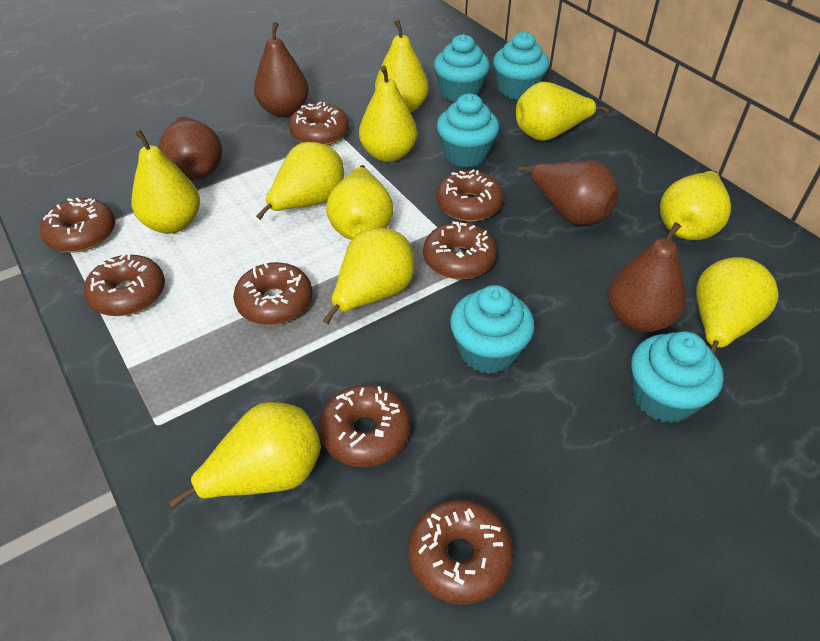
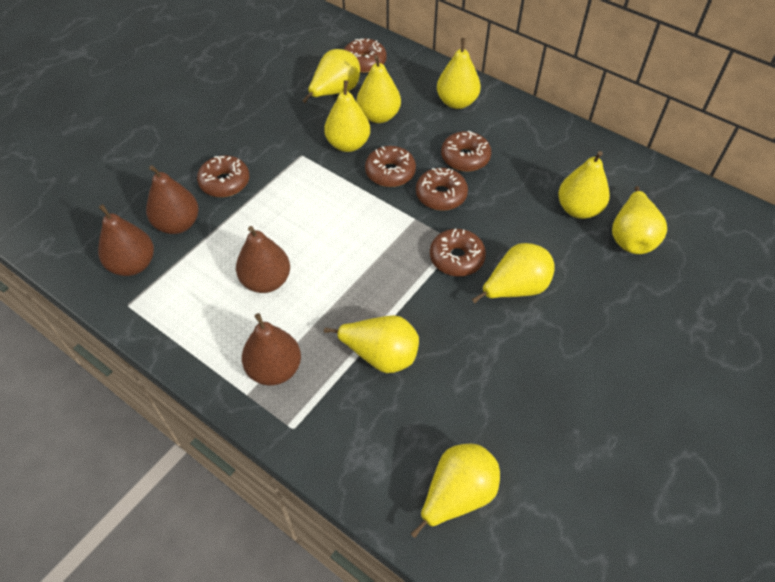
brown donut: 8 -> 6
turquoise cupcake: 5 -> 0
yellow pear: 10 -> 9

